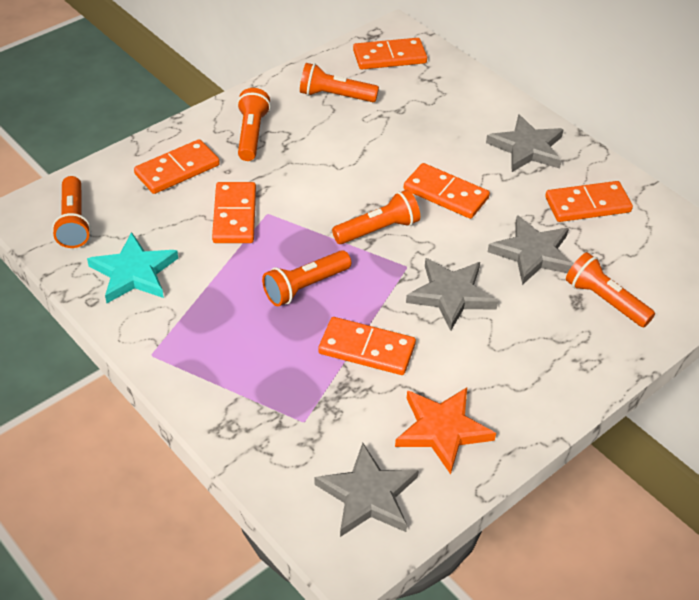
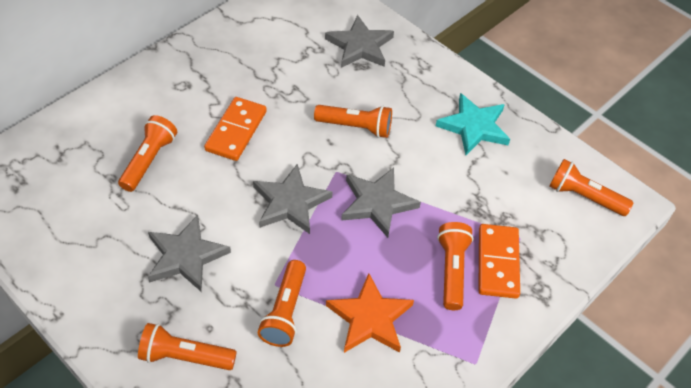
orange domino: 6 -> 2

